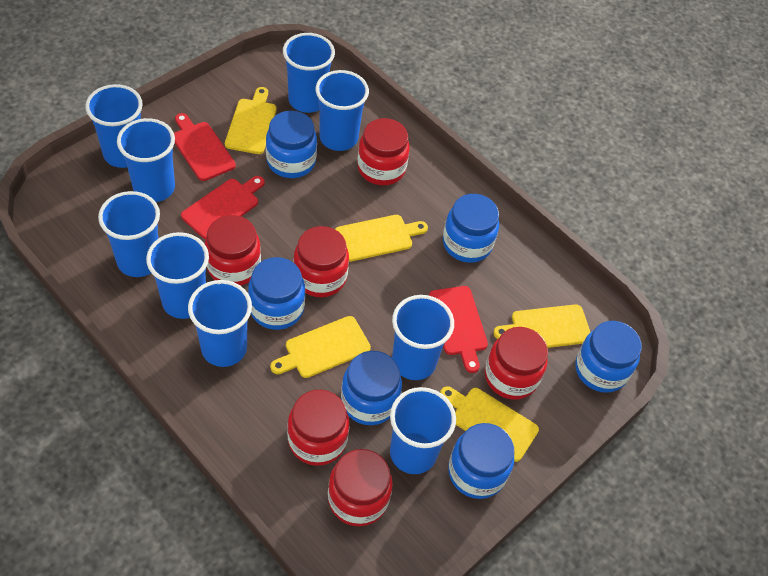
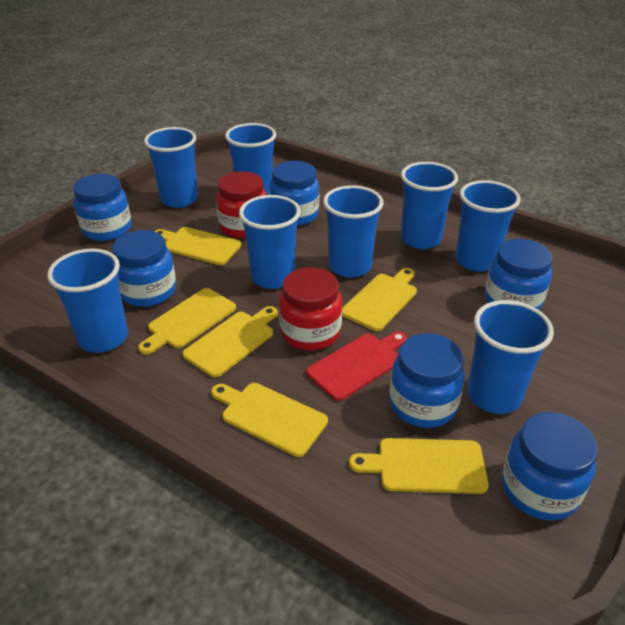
blue cup: 9 -> 8
red cutting board: 3 -> 1
red jar: 6 -> 2
yellow cutting board: 5 -> 6

